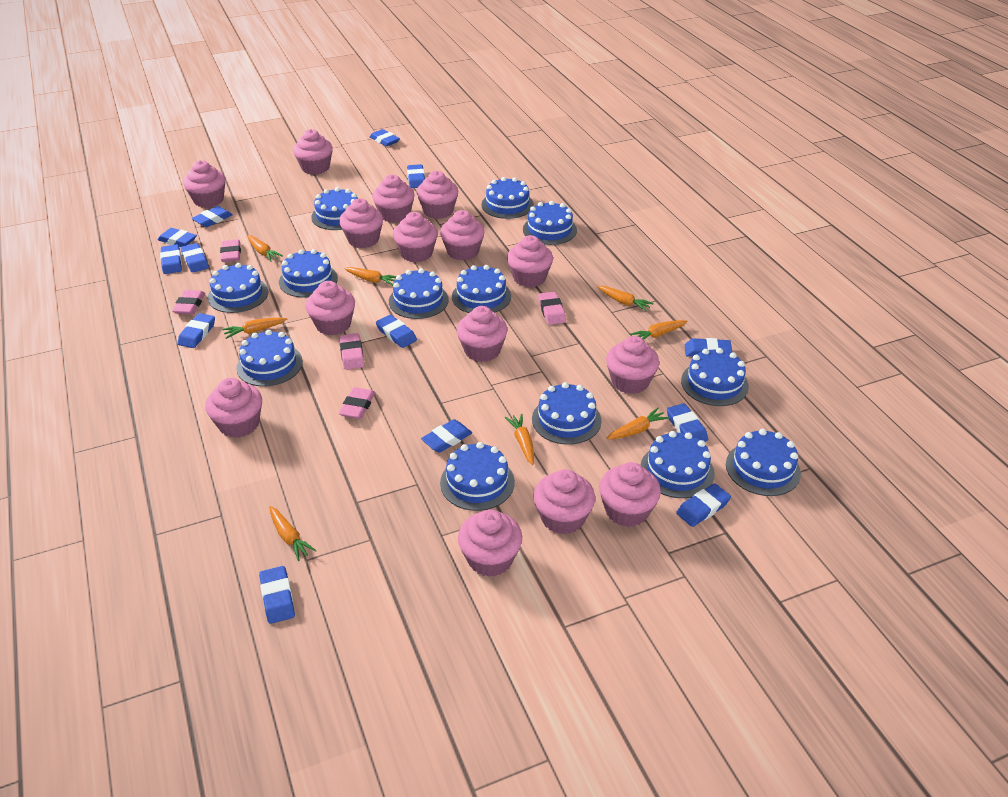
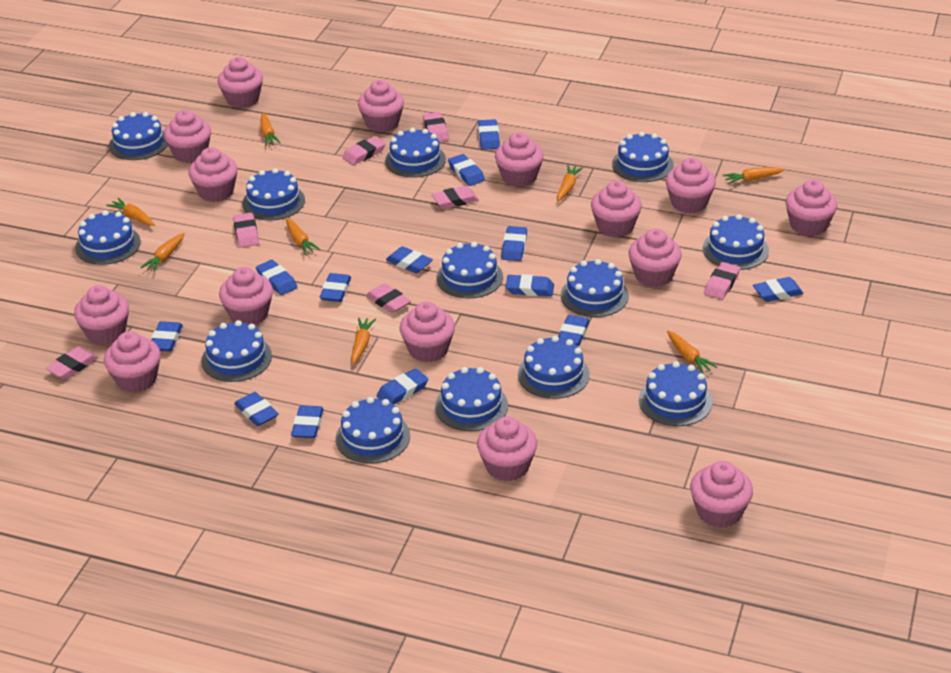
pink eraser: 5 -> 7

